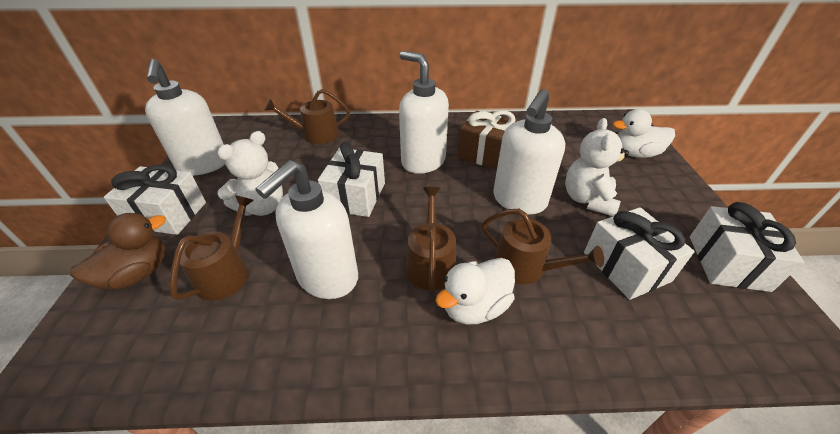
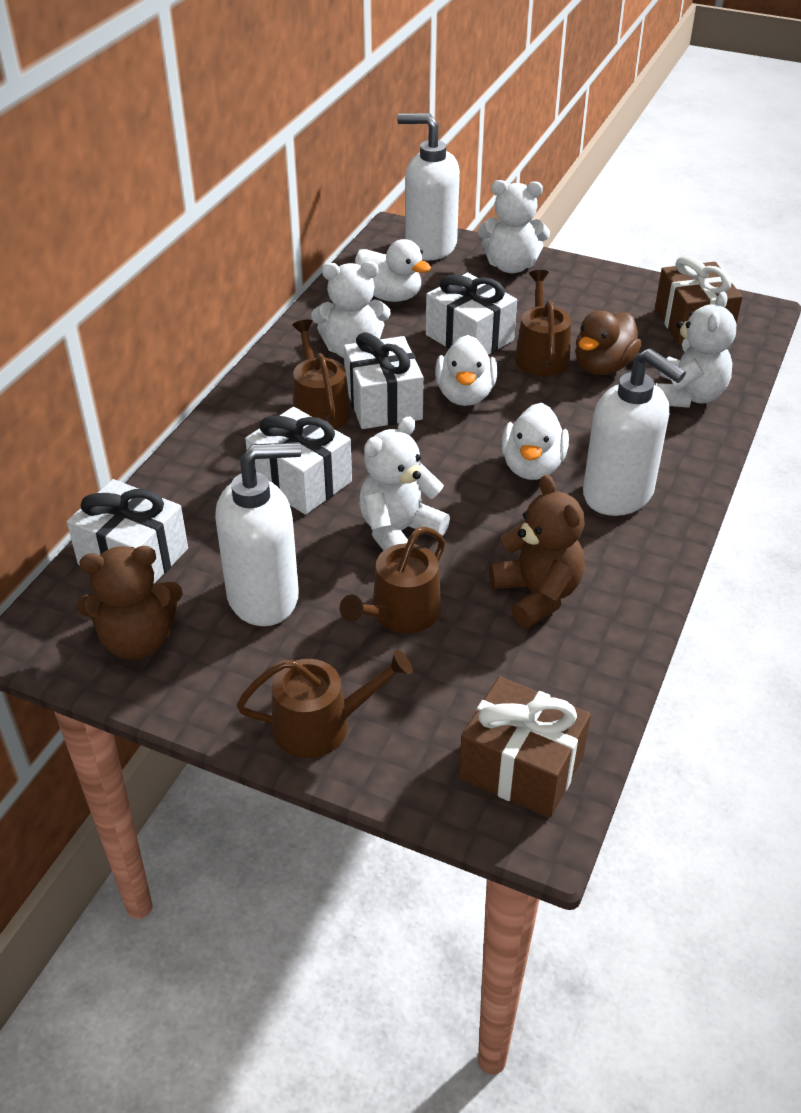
brown gift: 1 -> 2
brown teddy bear: 0 -> 2
white duck: 2 -> 3
white soap dispenser: 4 -> 3
white teddy bear: 2 -> 4

